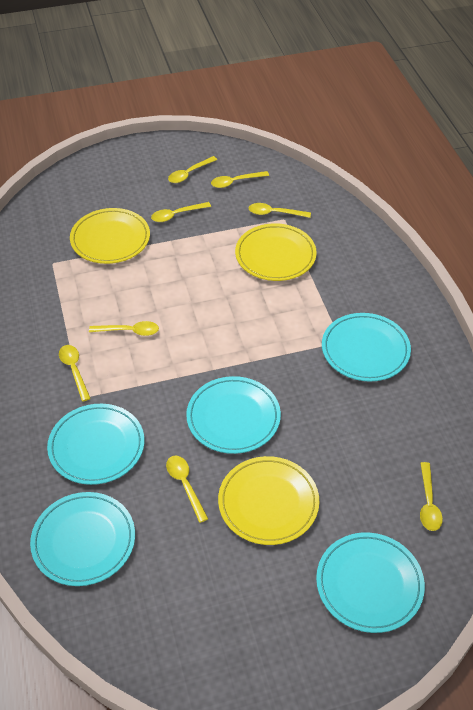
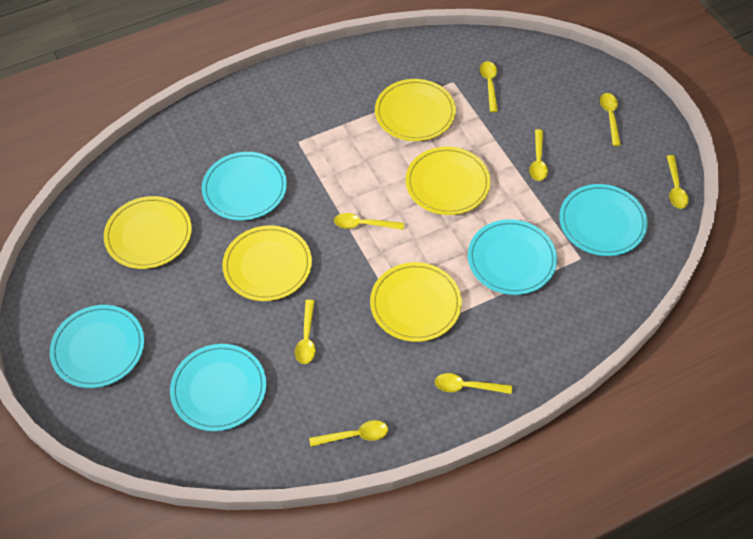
yellow plate: 3 -> 5

